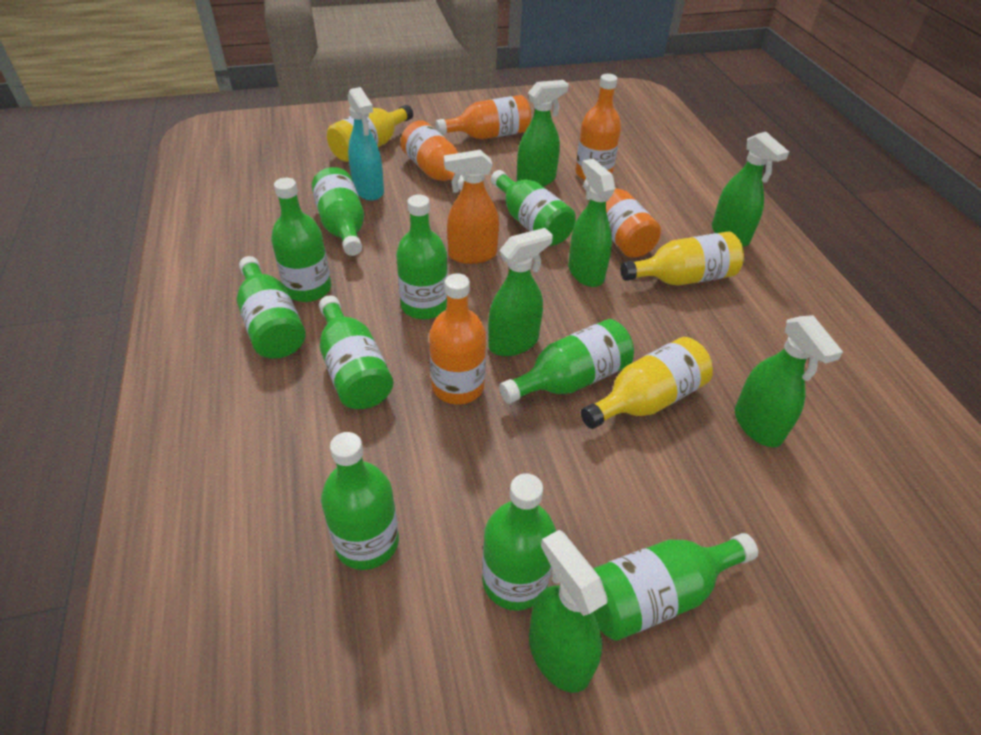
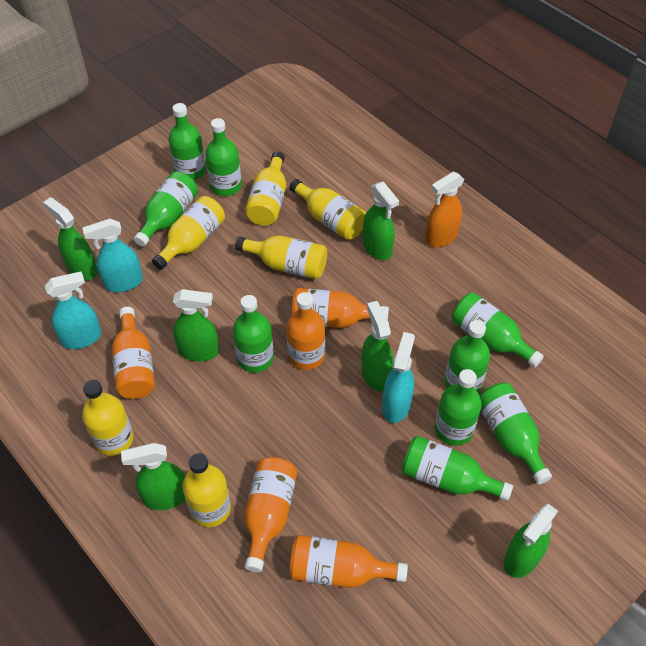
green bottle: 10 -> 9
turquoise spray bottle: 1 -> 3
yellow bottle: 3 -> 6

